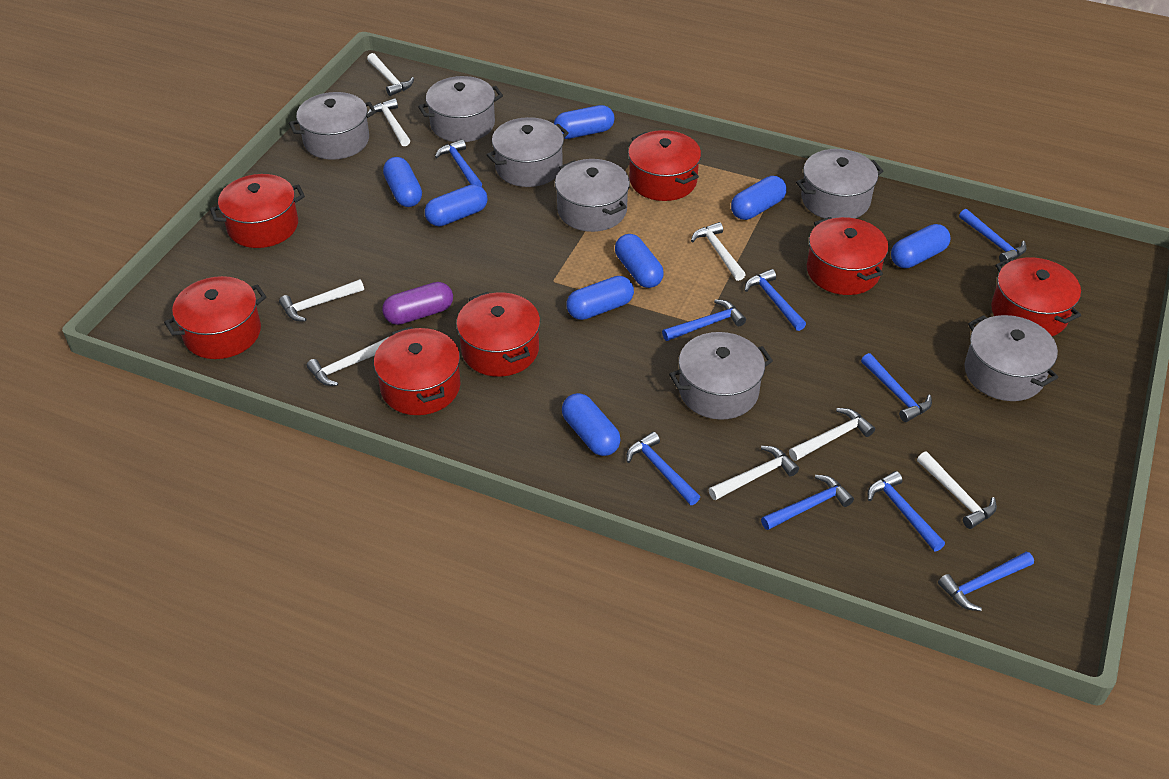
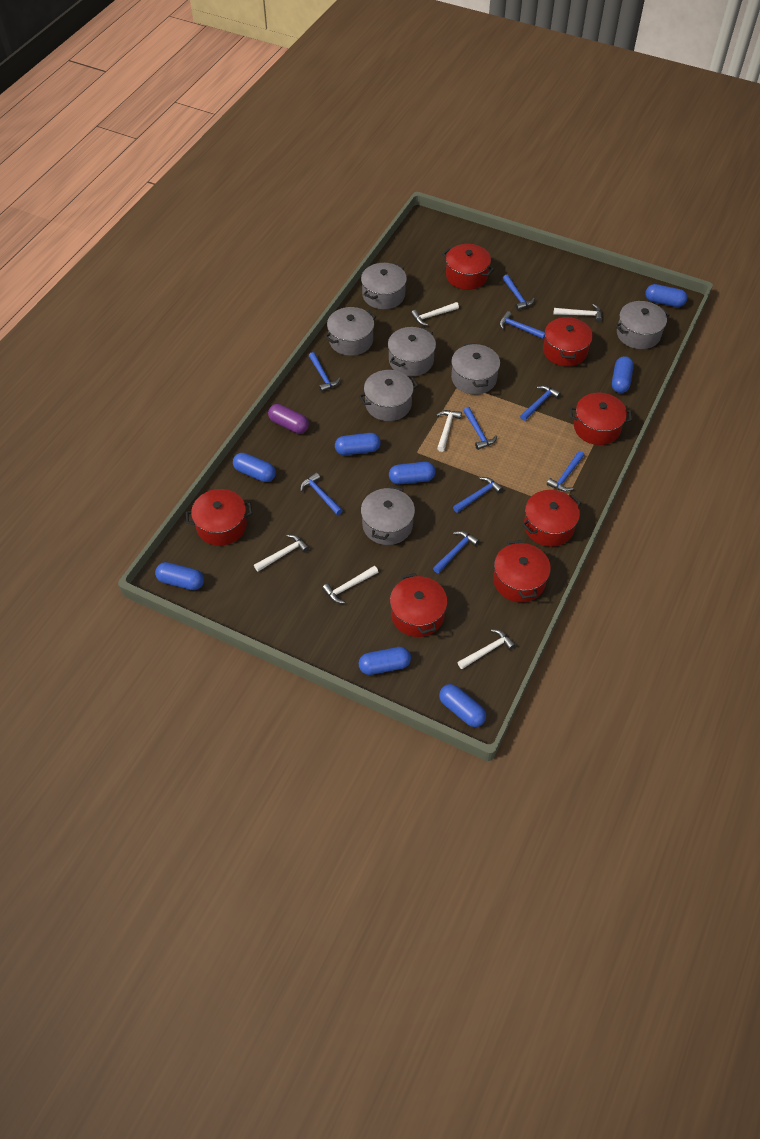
white hammer: 8 -> 6

